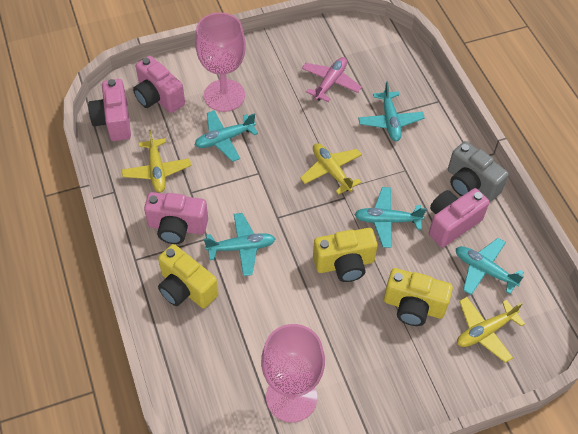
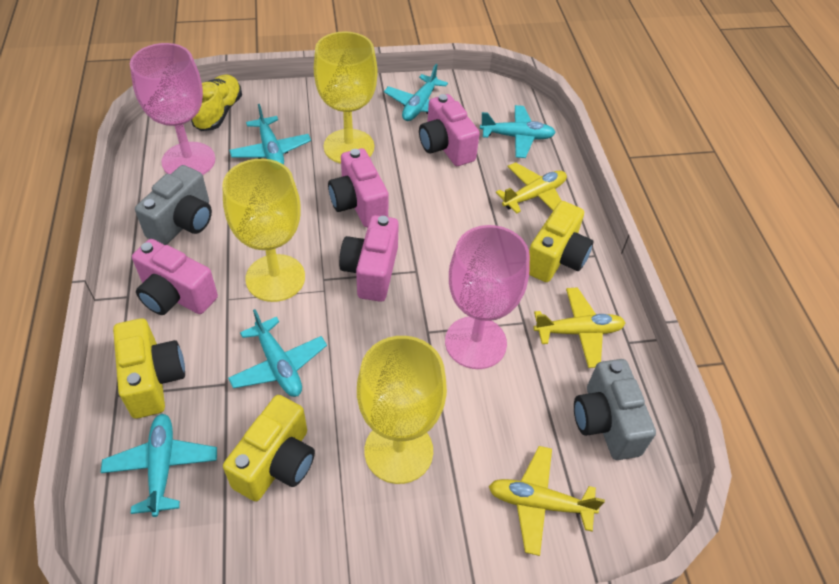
grey camera: 1 -> 2
pink plane: 1 -> 0
yellow goblet: 0 -> 3
yellow shoe: 0 -> 1

